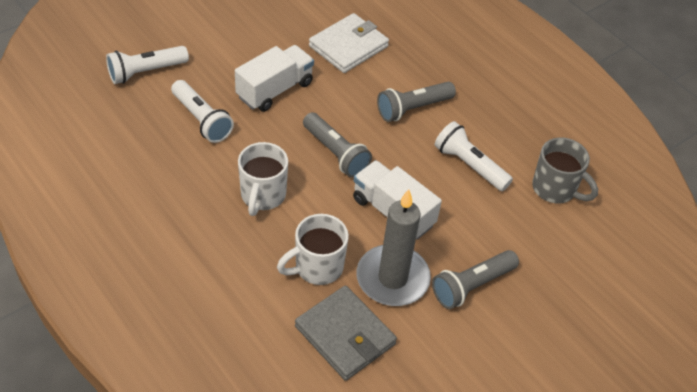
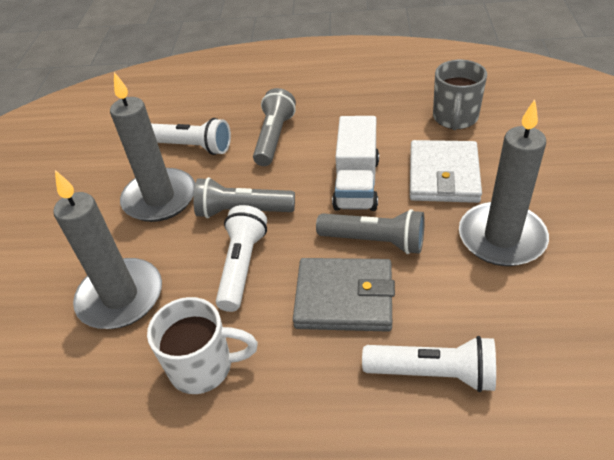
grey candle: 1 -> 3
white mug: 2 -> 1
white truck: 2 -> 1

